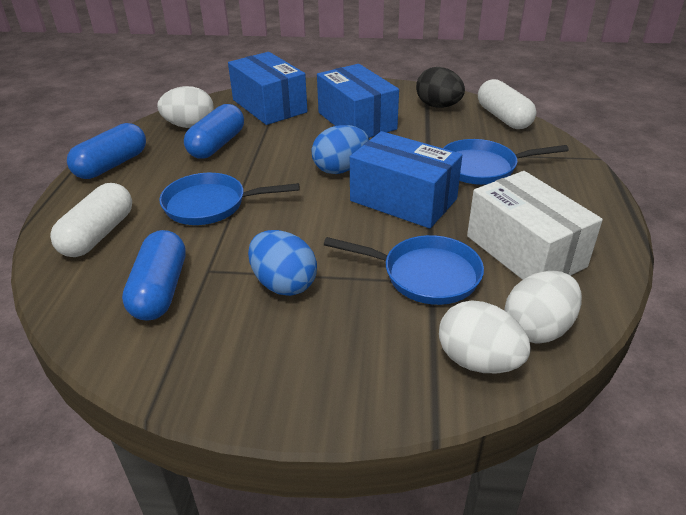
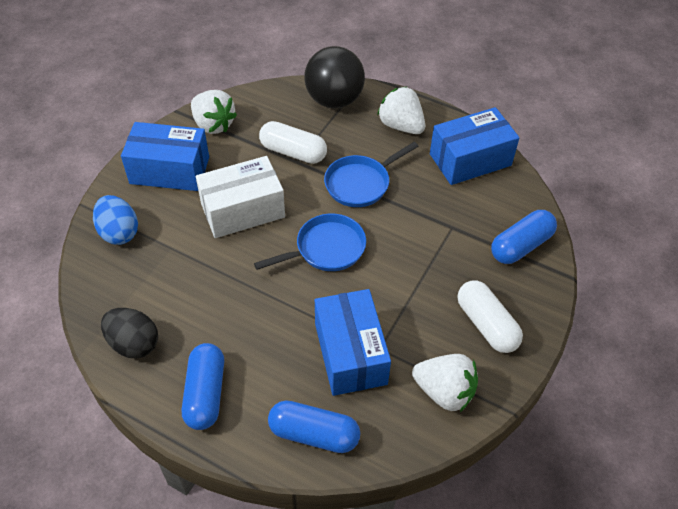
black ball: 0 -> 1
blue egg: 2 -> 1
blue pan: 3 -> 2
white egg: 3 -> 0
white strawberry: 0 -> 3

